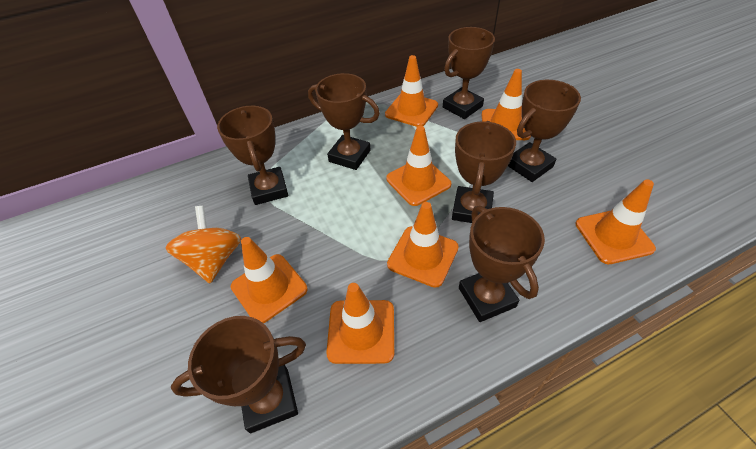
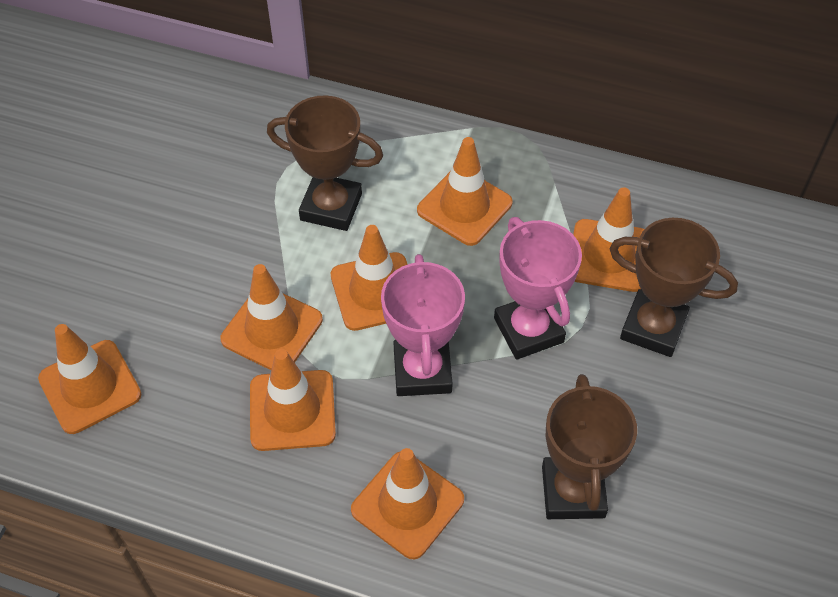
brown trophy: 7 -> 3
orange spinning top: 1 -> 0
pink trophy: 0 -> 2

